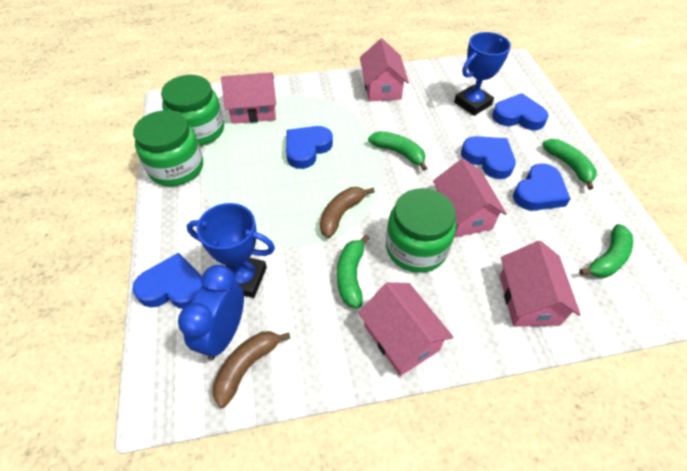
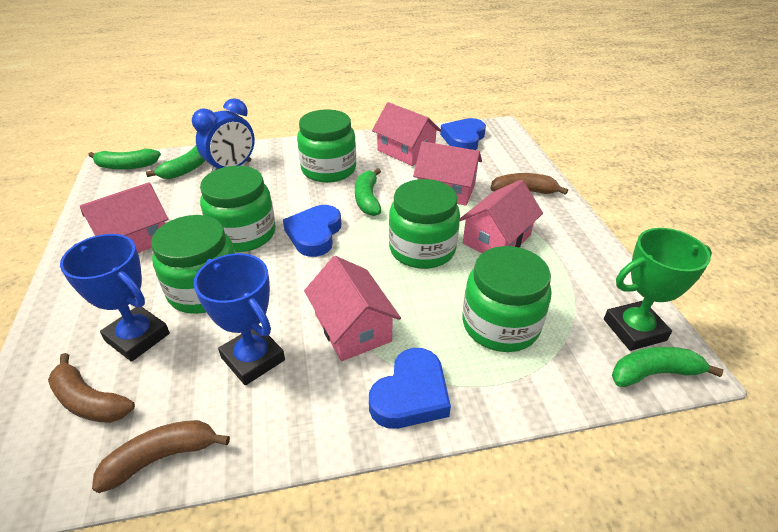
blue heart: 5 -> 3
brown banana: 2 -> 3
green jar: 3 -> 5
green trophy: 0 -> 1

